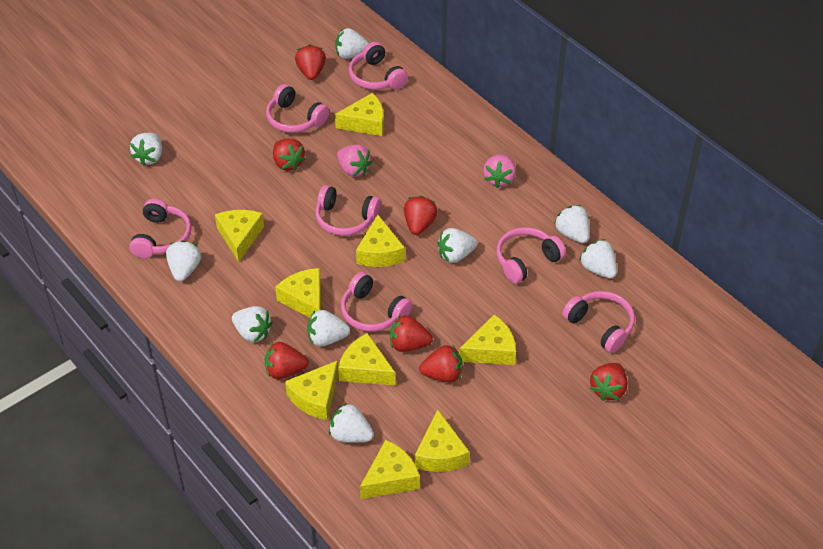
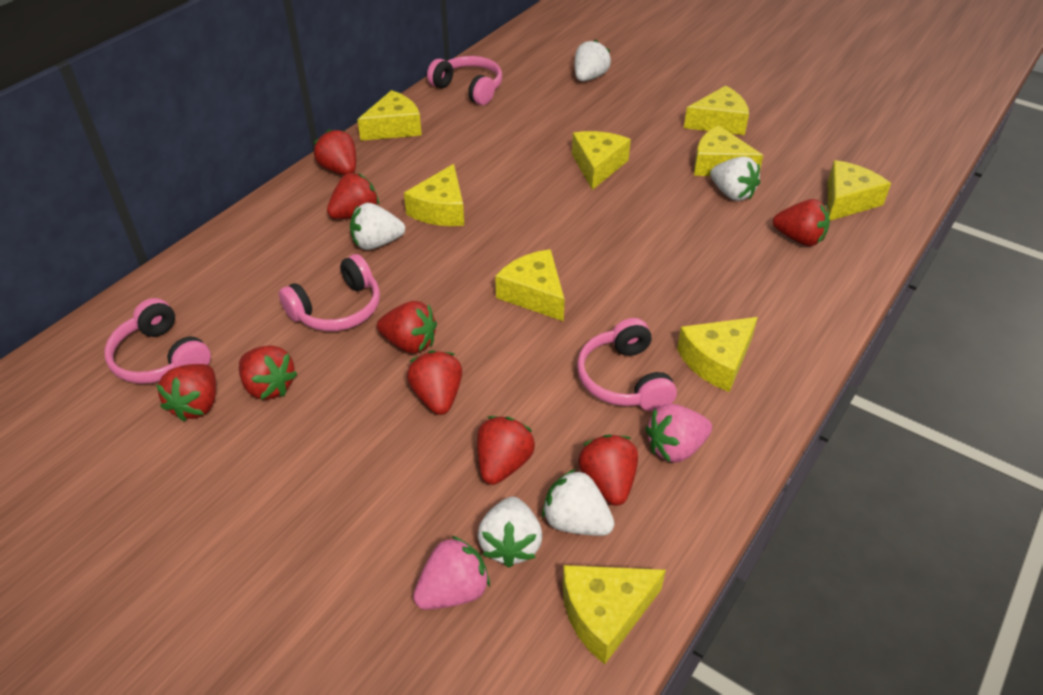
pink headphones: 7 -> 4
red strawberry: 7 -> 9
white strawberry: 9 -> 5

